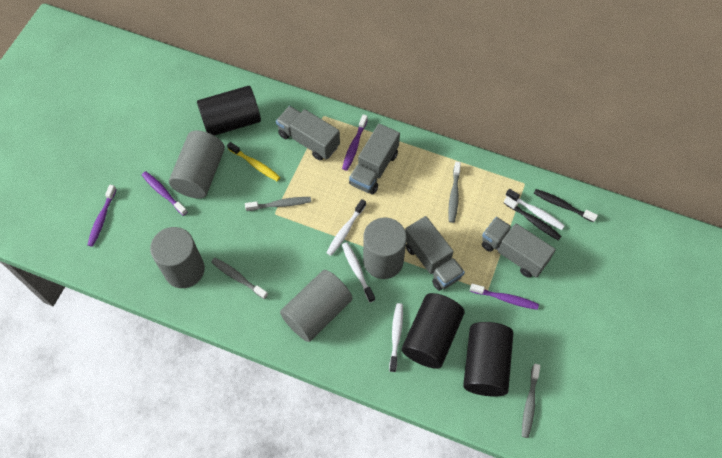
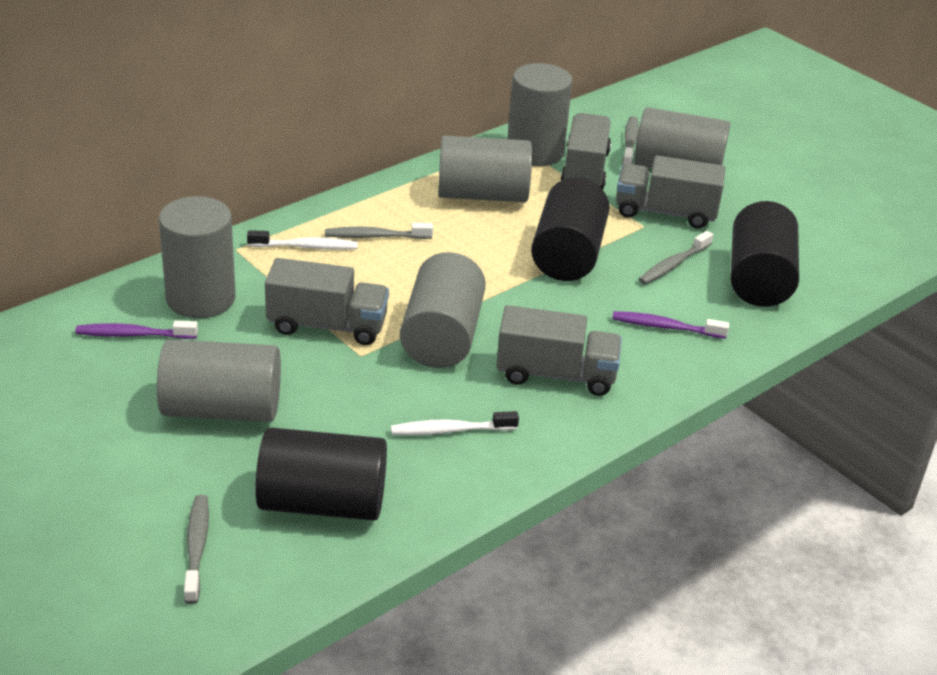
black toothbrush: 2 -> 0
grey cylinder: 4 -> 6
purple toothbrush: 4 -> 2
white toothbrush: 4 -> 2
yellow toothbrush: 1 -> 0

